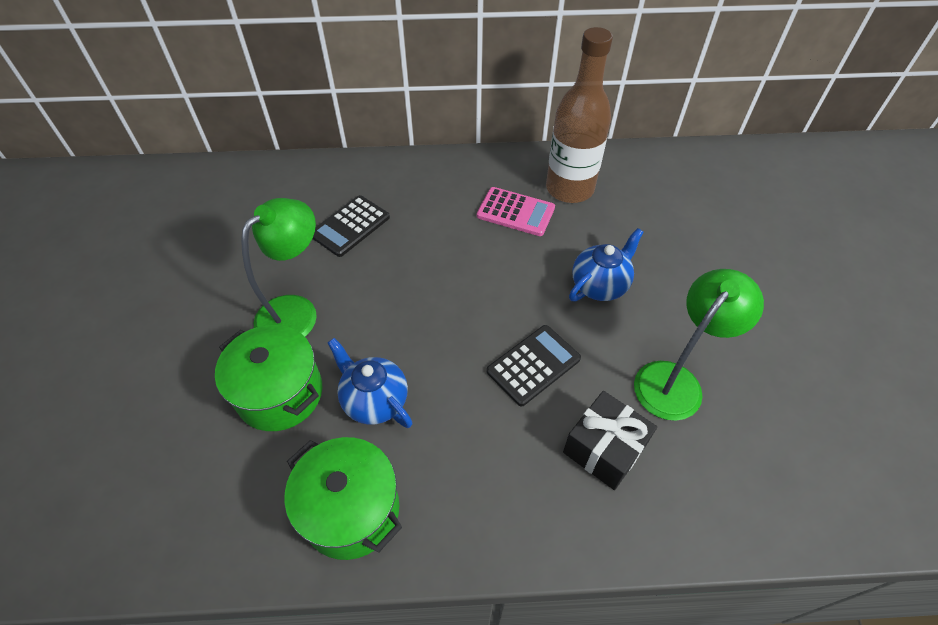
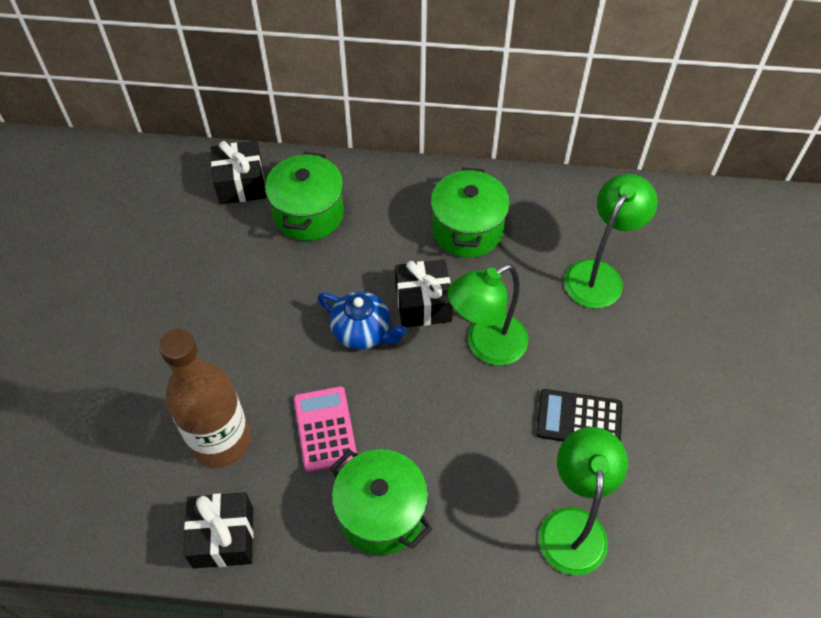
black calculator: 2 -> 1
black gift: 1 -> 3
blue teapot: 2 -> 1
green lamp: 2 -> 3
green pot: 2 -> 3

